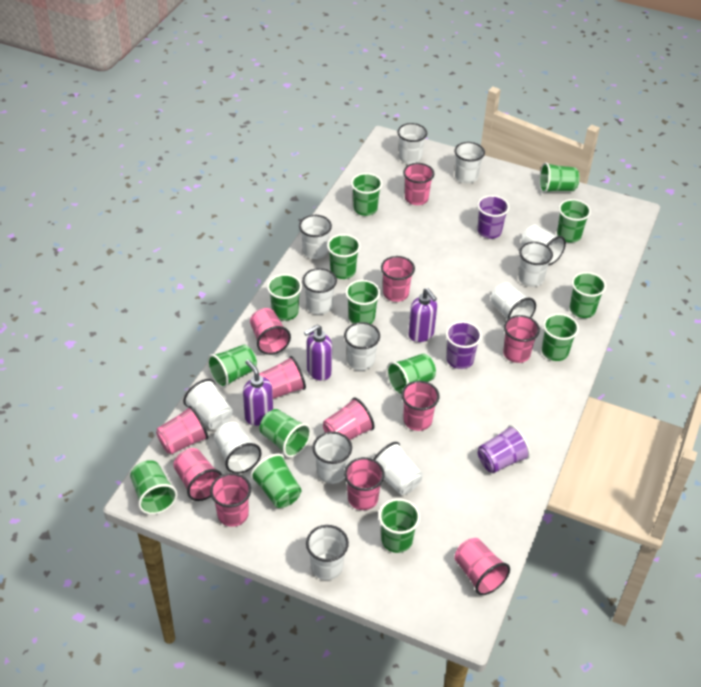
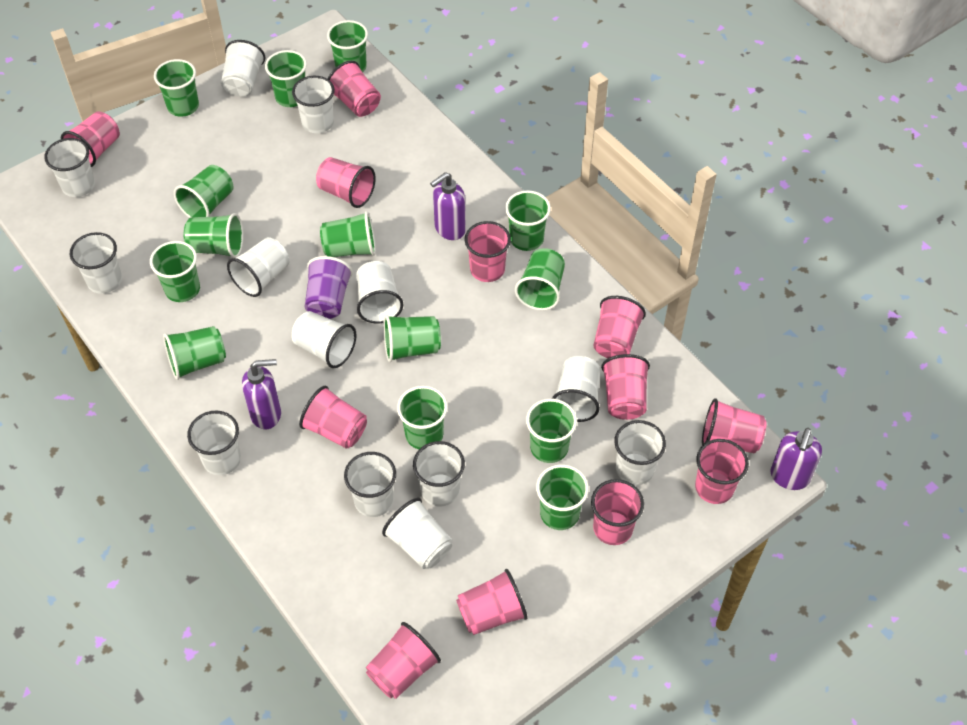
purple cup: 3 -> 1

